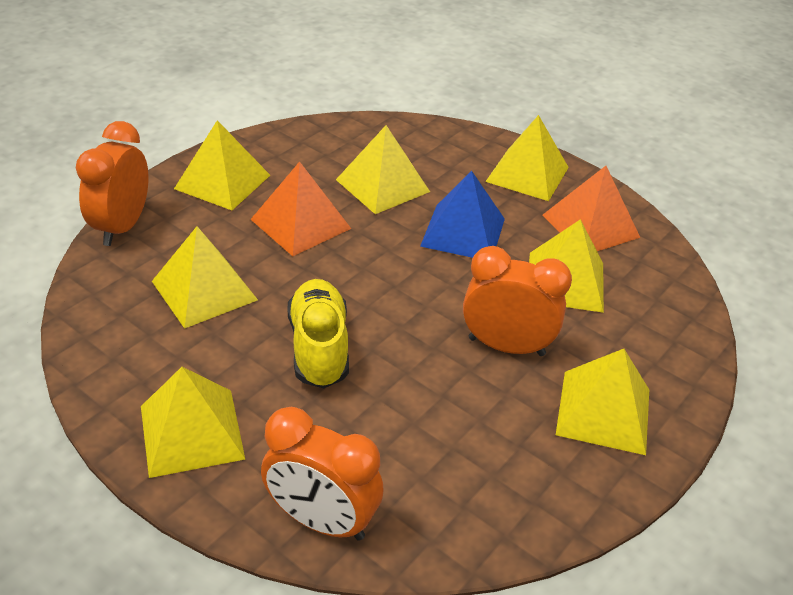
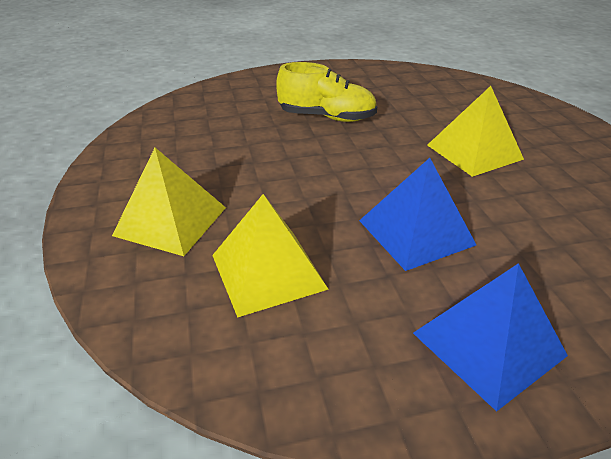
blue pyramid: 1 -> 2
orange clock: 3 -> 0
orange pyramid: 2 -> 0
yellow pyramid: 7 -> 3

